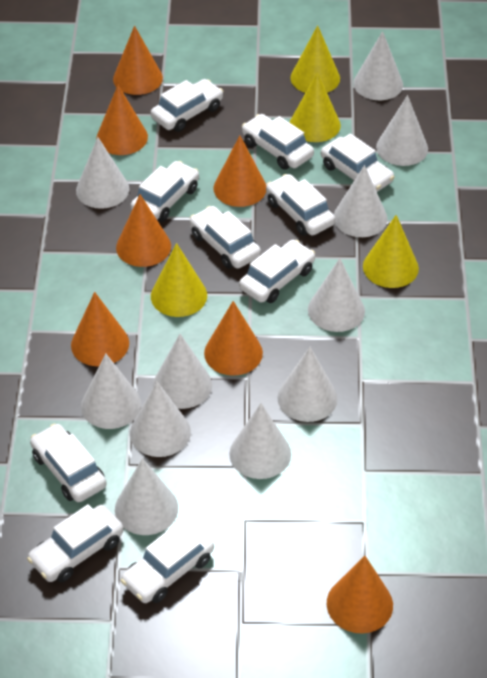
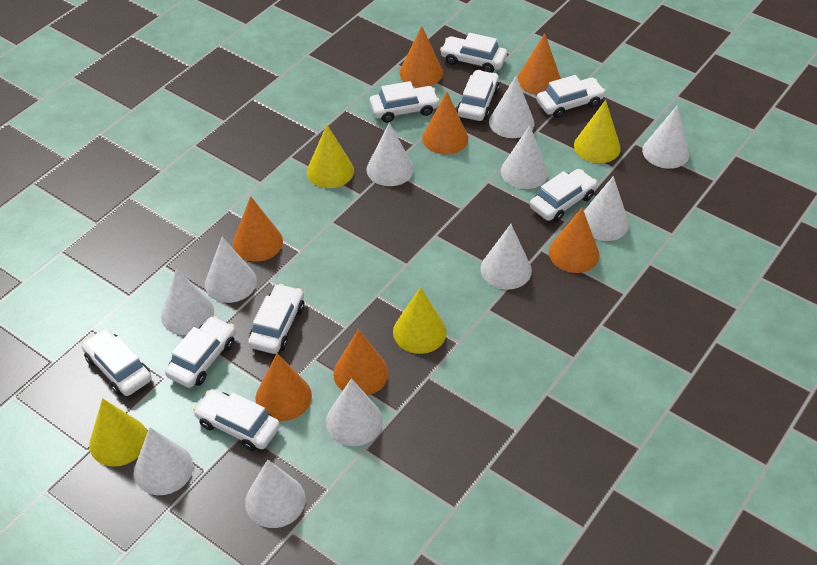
white car: 10 -> 9

